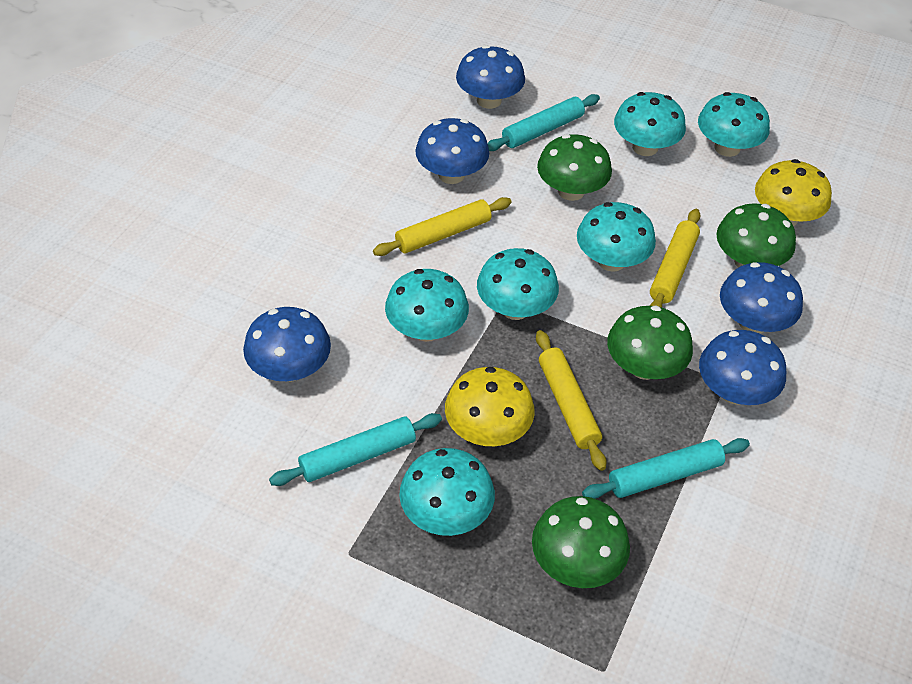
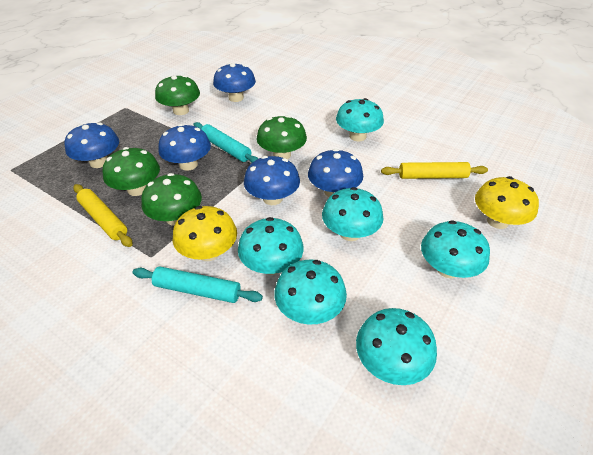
turquoise rolling pin: 3 -> 2
yellow rolling pin: 3 -> 2

